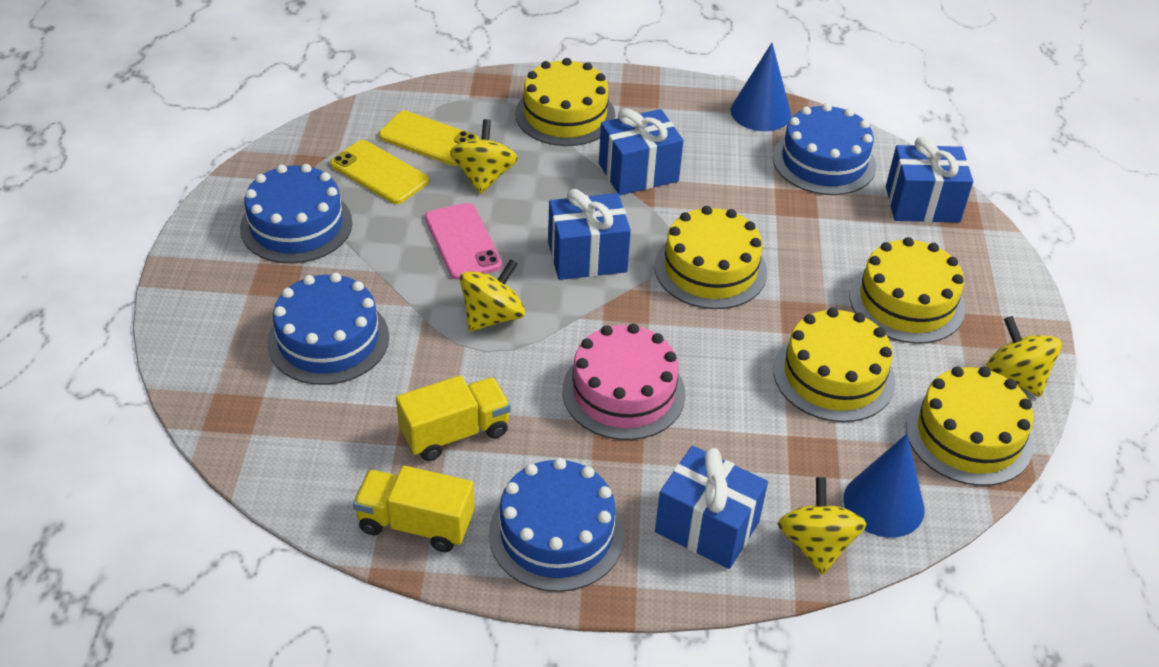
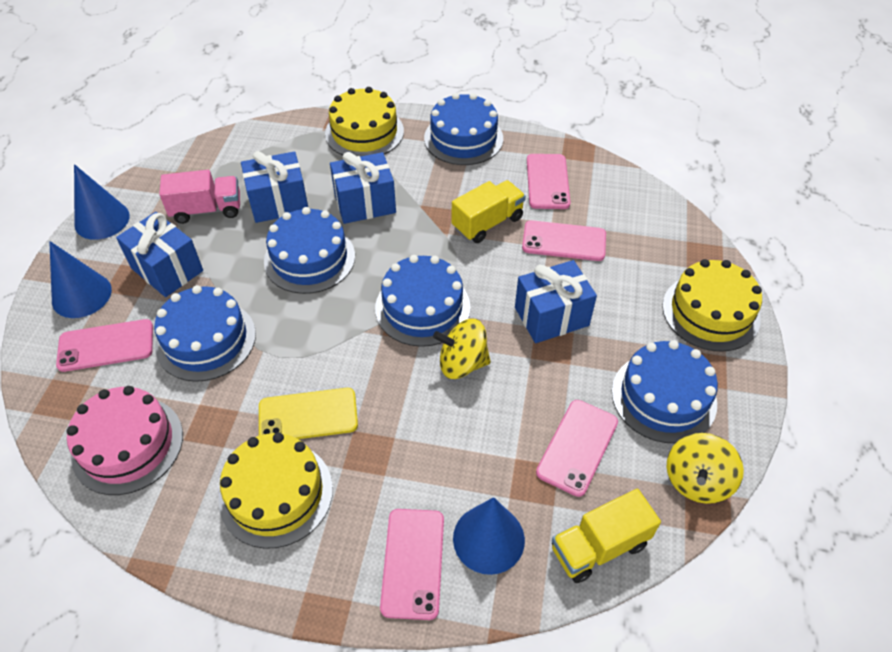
blue cake: 4 -> 5
blue cone: 2 -> 3
pink phone: 1 -> 5
pink truck: 0 -> 1
yellow cake: 5 -> 3
yellow phone: 2 -> 1
yellow spinning top: 4 -> 2

